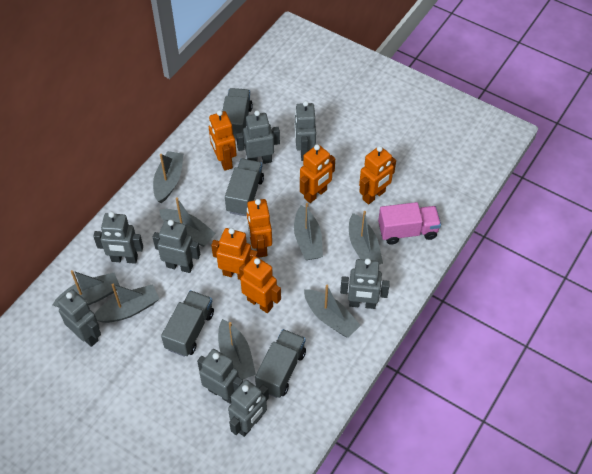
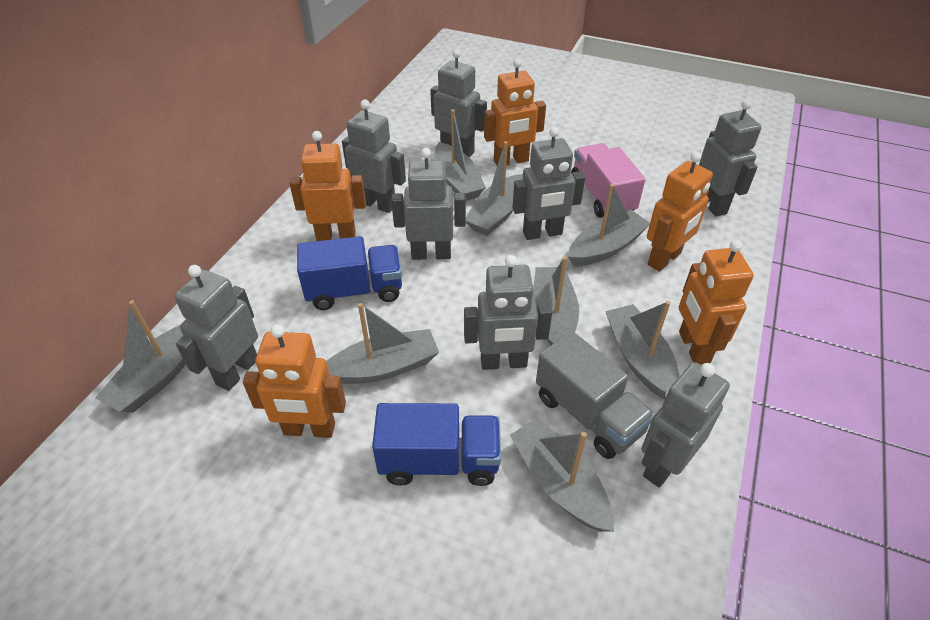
blue truck: 0 -> 2
grey truck: 4 -> 1
orange robot: 6 -> 5

